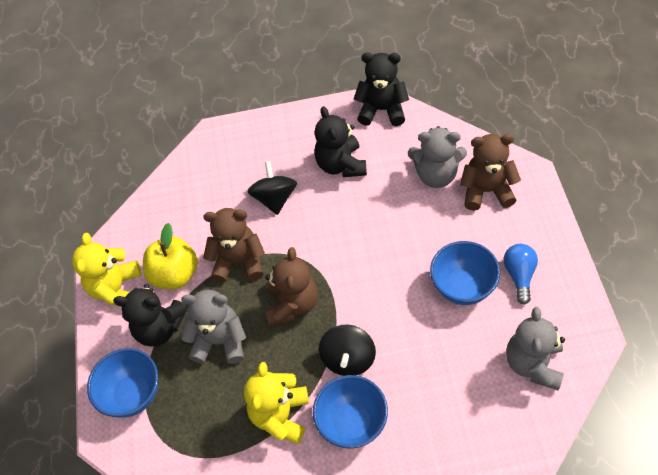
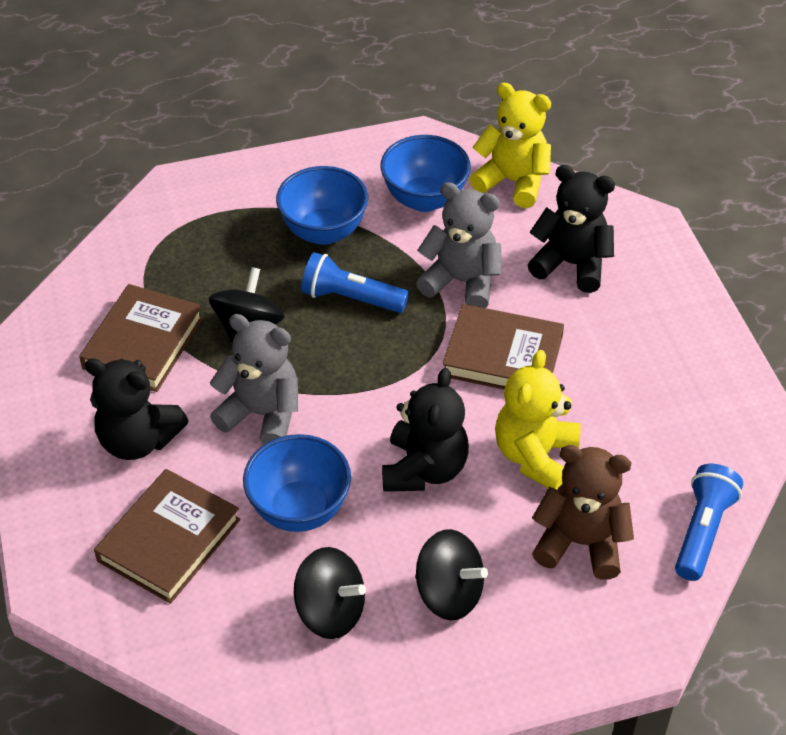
black spinning top: 2 -> 3
blue flashlight: 0 -> 2
blue light bulb: 1 -> 0
brown book: 0 -> 3
brown teddy bear: 3 -> 1
grey teddy bear: 3 -> 2
yellow apple: 1 -> 0

